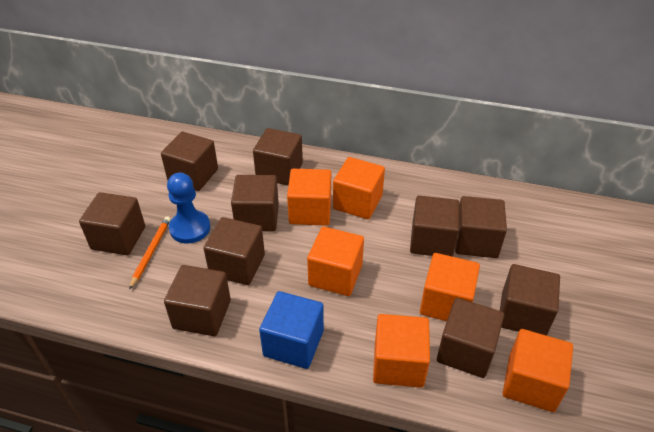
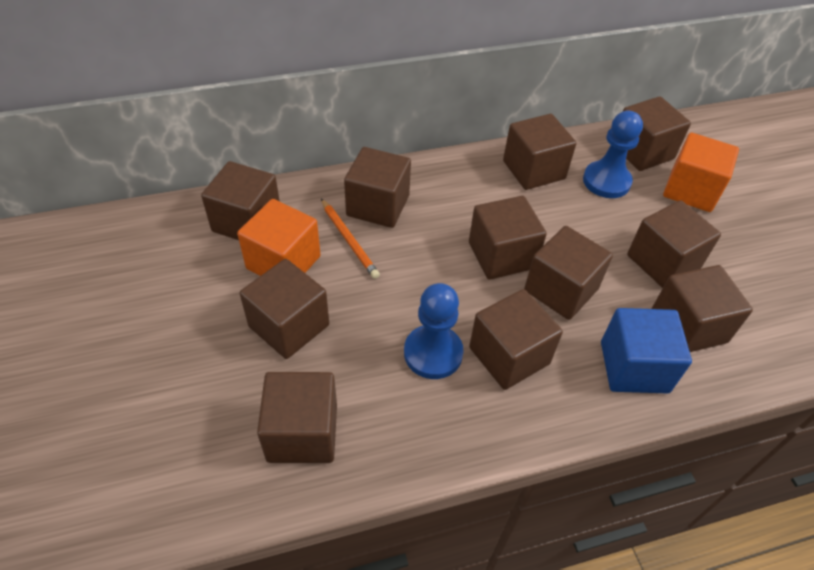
blue pawn: 1 -> 2
brown cube: 10 -> 11
orange cube: 6 -> 2

